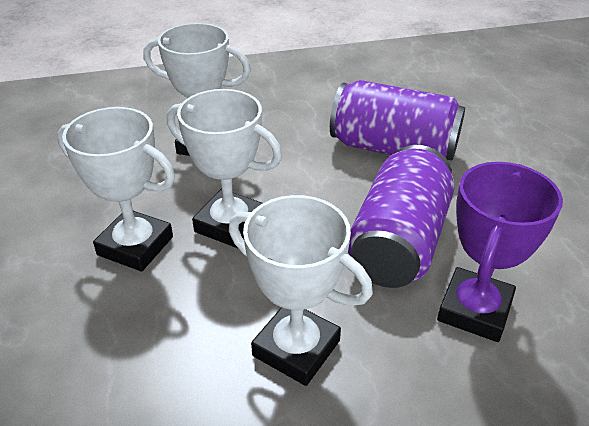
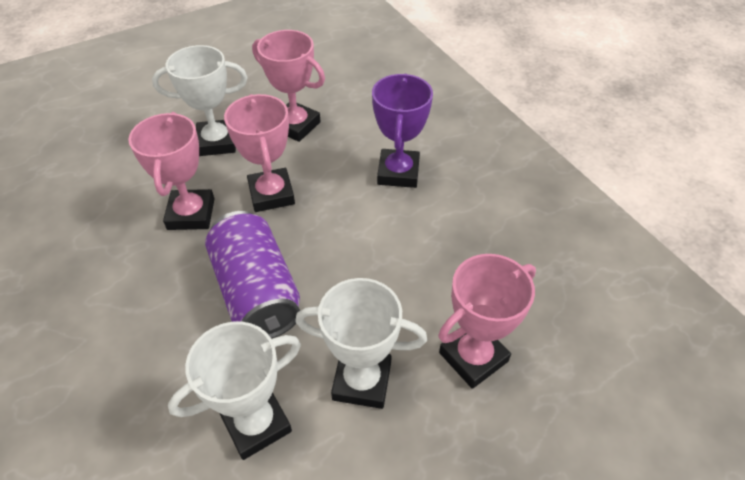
pink trophy: 0 -> 4
purple can: 2 -> 1
white trophy: 4 -> 3

